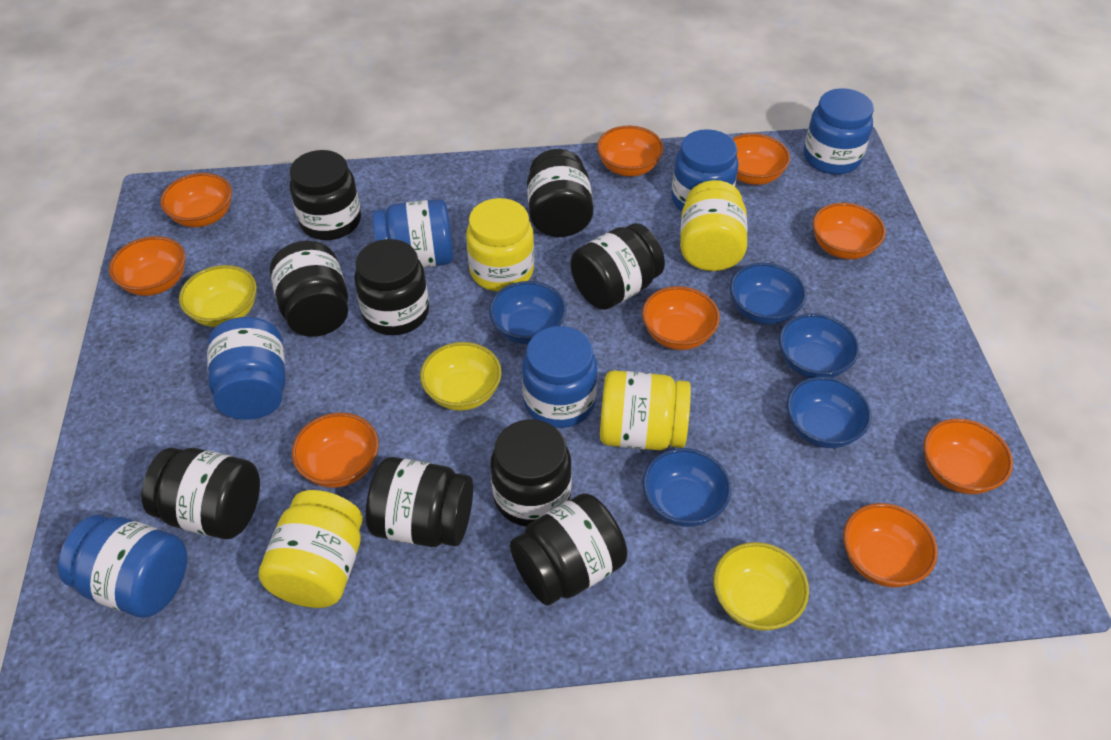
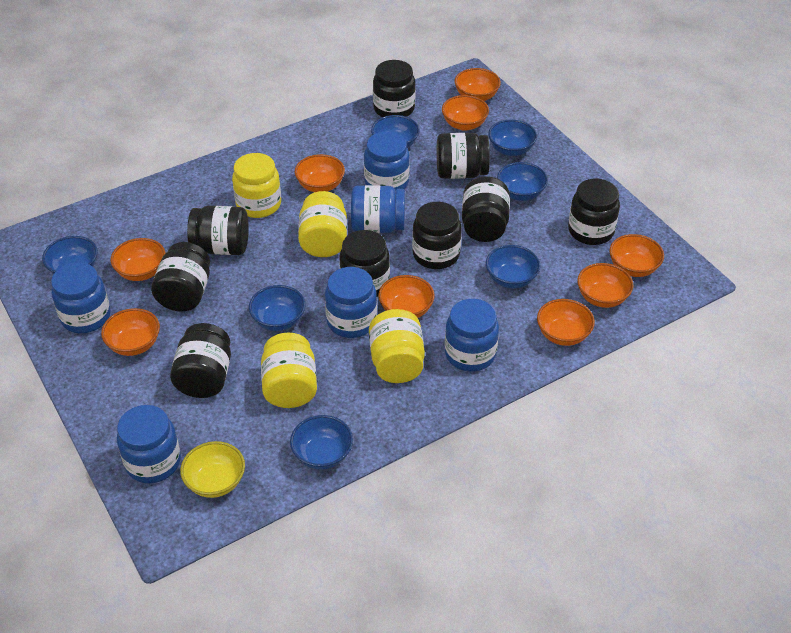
blue bowl: 5 -> 7
yellow bowl: 3 -> 1

